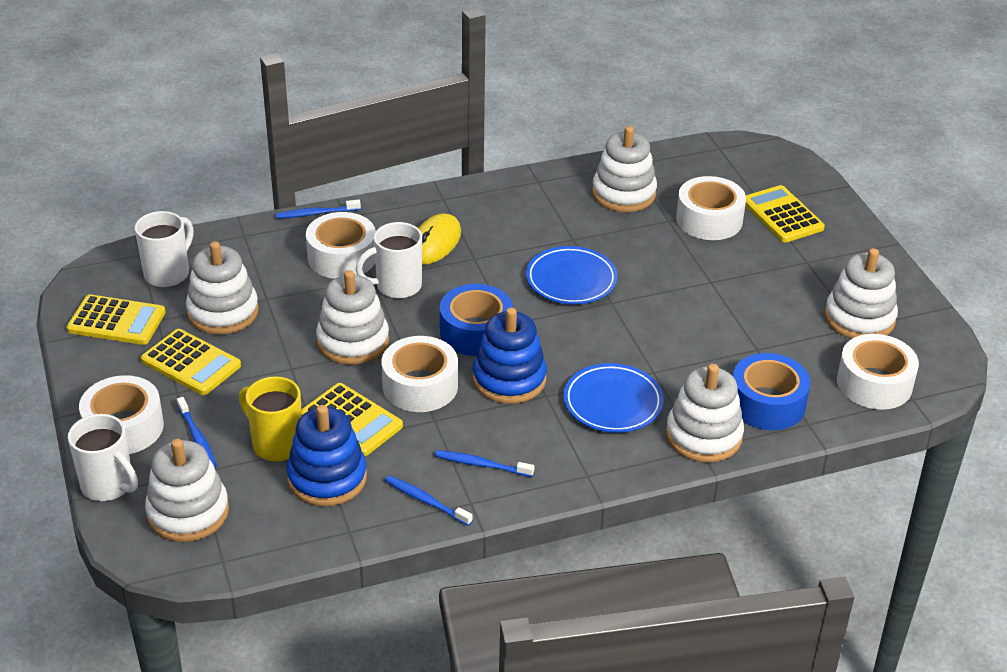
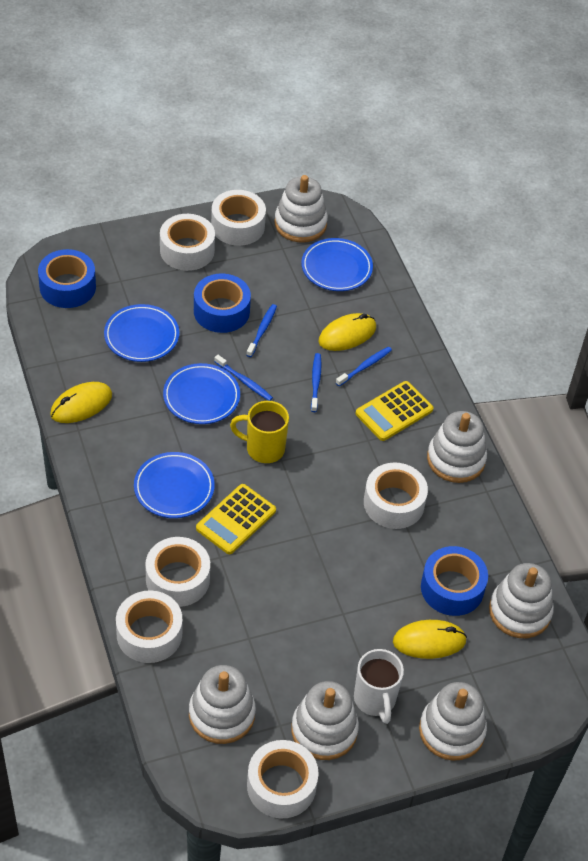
blue plate: 2 -> 4
blue stacking toy: 2 -> 0
blue tape: 2 -> 3
white mug: 3 -> 1
white tape: 5 -> 6
yellow calculator: 4 -> 2
yellow mouse: 1 -> 3

